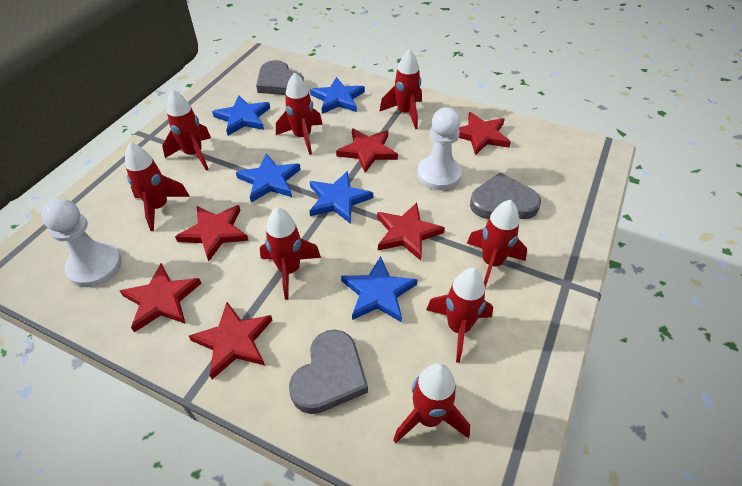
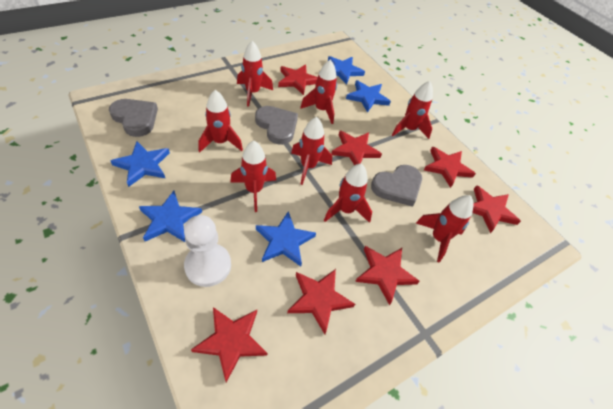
red star: 6 -> 7
white pawn: 2 -> 1

